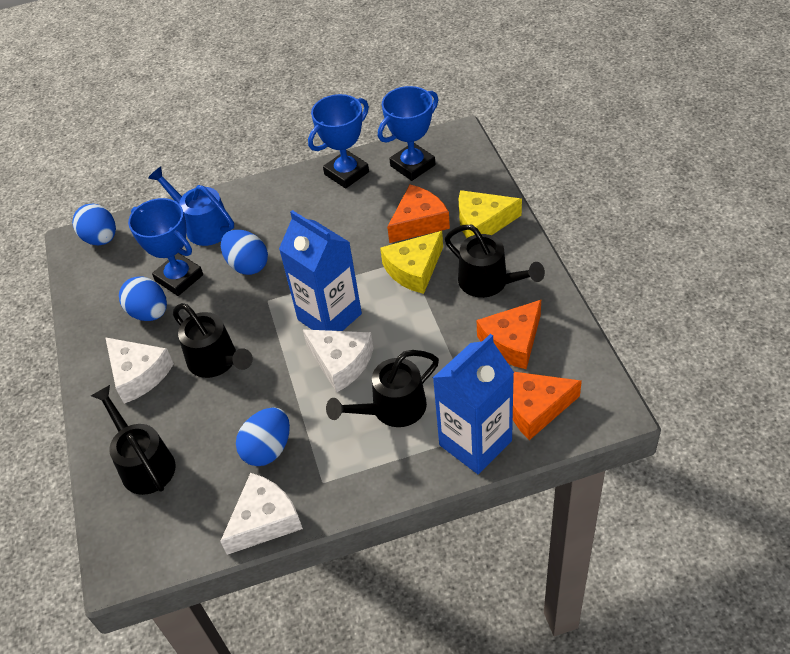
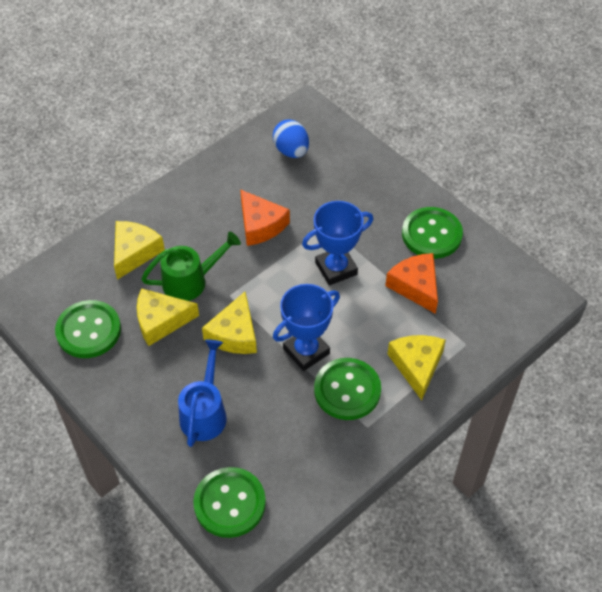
black watering can: 4 -> 0
blue carton: 2 -> 0
blue egg: 4 -> 1
blue trophy: 3 -> 2
green button: 0 -> 4
green watering can: 0 -> 1
orange cheese: 3 -> 2
white cheese: 3 -> 0
yellow cheese: 2 -> 4

